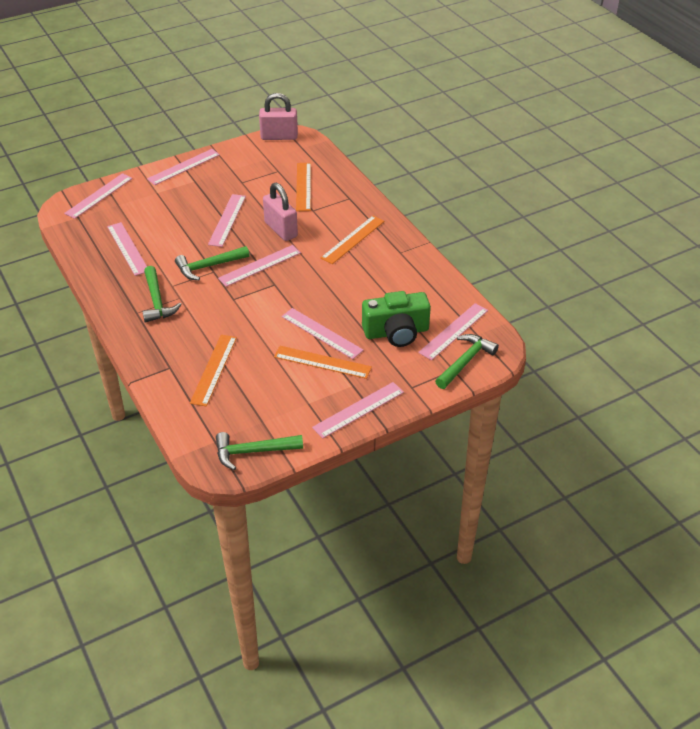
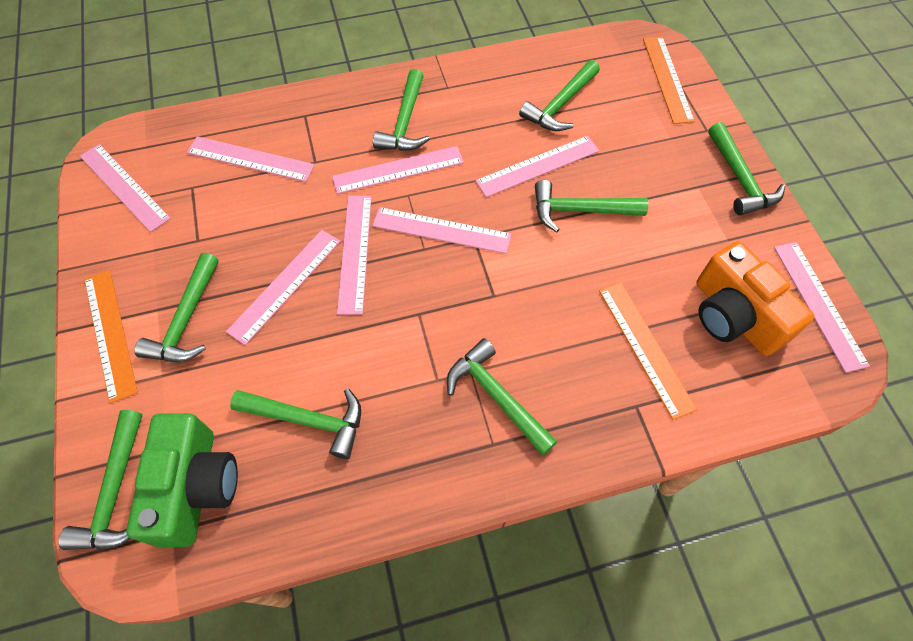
green hammer: 4 -> 8
orange camera: 0 -> 1
orange ruler: 4 -> 3
pink padlock: 2 -> 0

